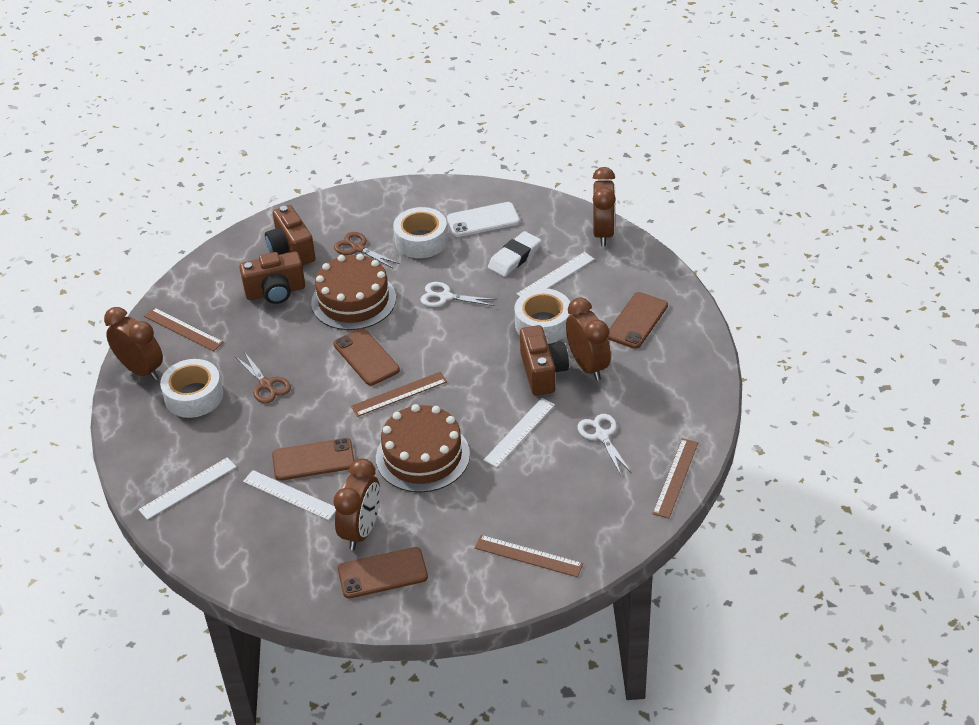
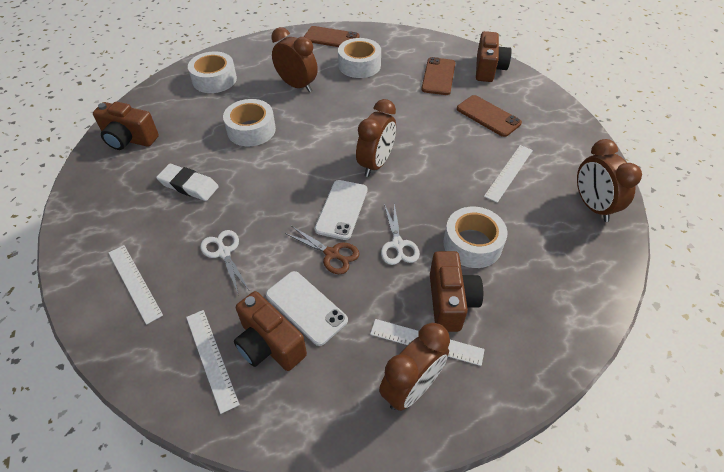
brown cake: 2 -> 0
brown camera: 3 -> 4
brown phone: 4 -> 3
brown ruler: 4 -> 0
brown scissors: 2 -> 1
white phone: 1 -> 2
white tape: 3 -> 4

